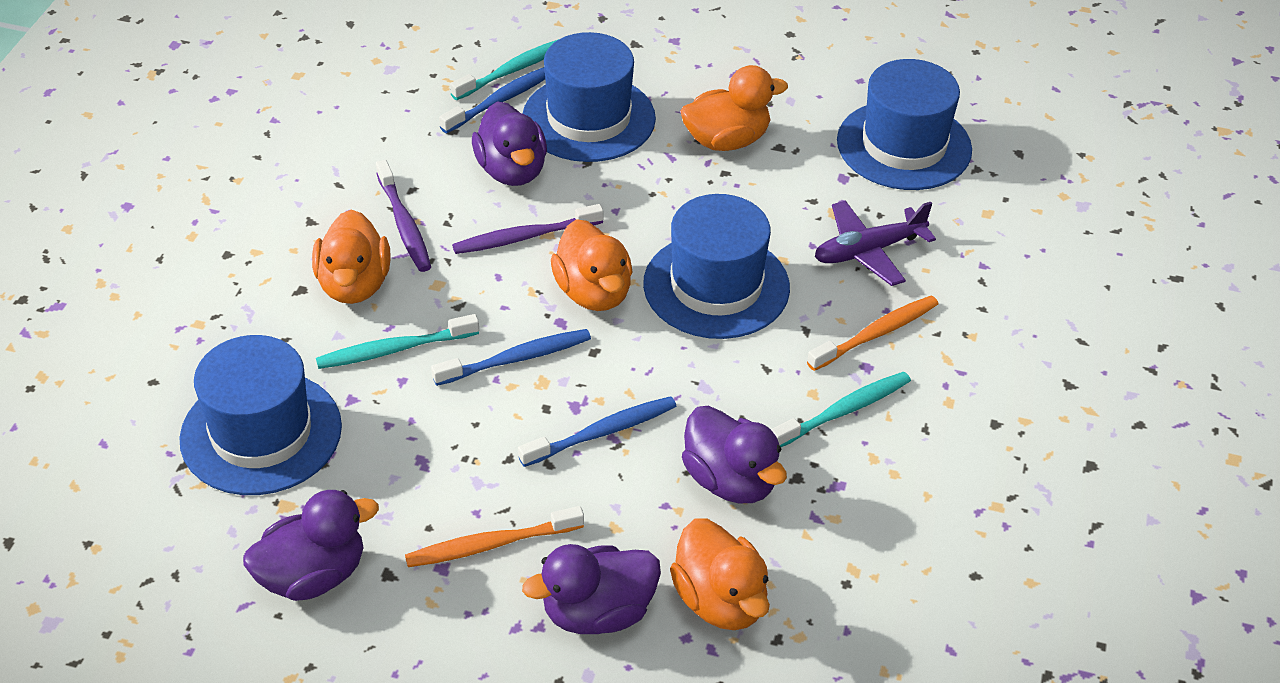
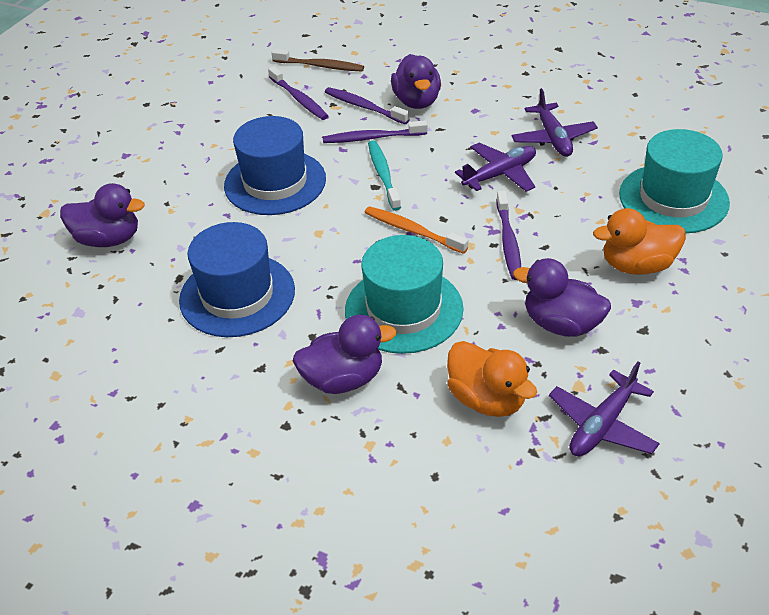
blue hat: 4 -> 2
blue toothbrush: 3 -> 0
brown toothbrush: 0 -> 1
orange duck: 4 -> 2
orange toothbrush: 2 -> 1
purple plane: 1 -> 3
purple toothbrush: 2 -> 4
turquoise hat: 0 -> 2
turquoise toothbrush: 3 -> 1

